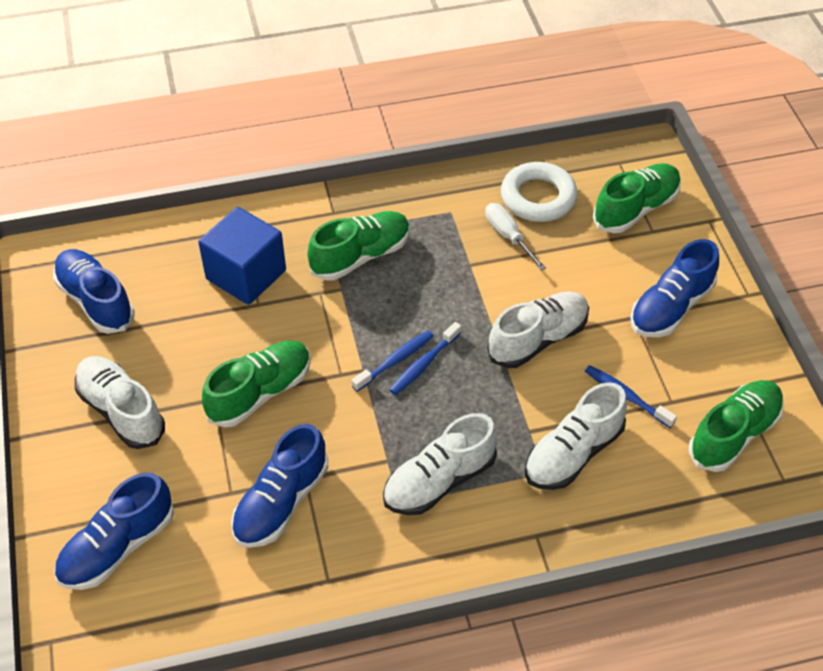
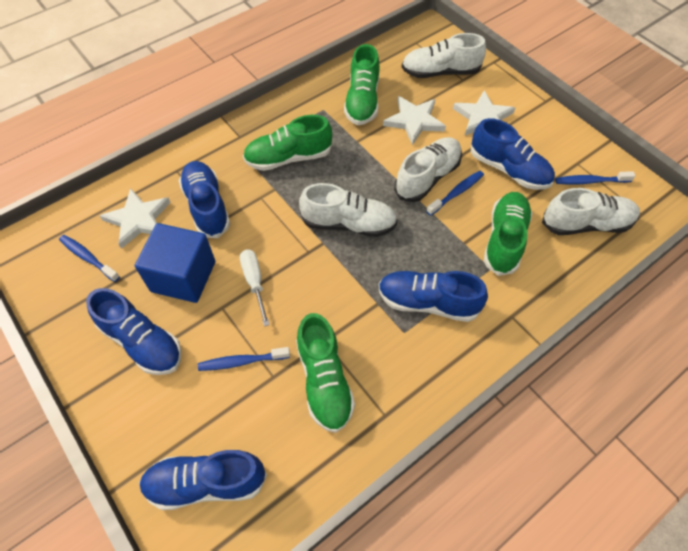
blue shoe: 4 -> 5
blue toothbrush: 3 -> 4
white ring: 1 -> 0
white star: 0 -> 3

